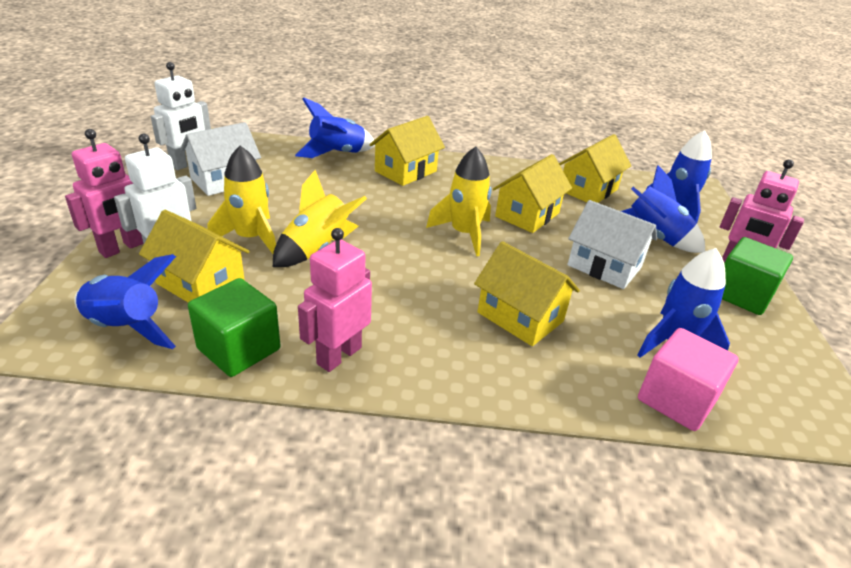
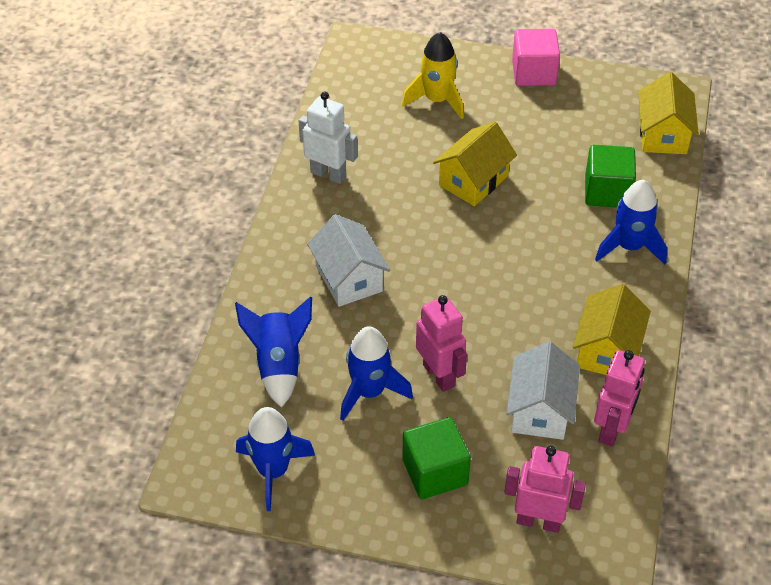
blue rocket: 5 -> 4
white robot: 2 -> 1
yellow house: 5 -> 3
yellow rocket: 3 -> 1

